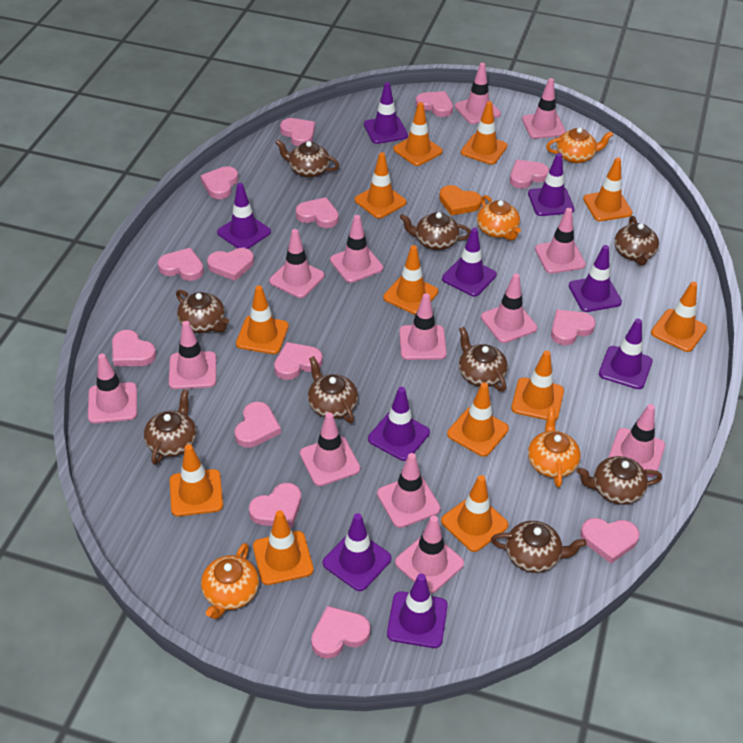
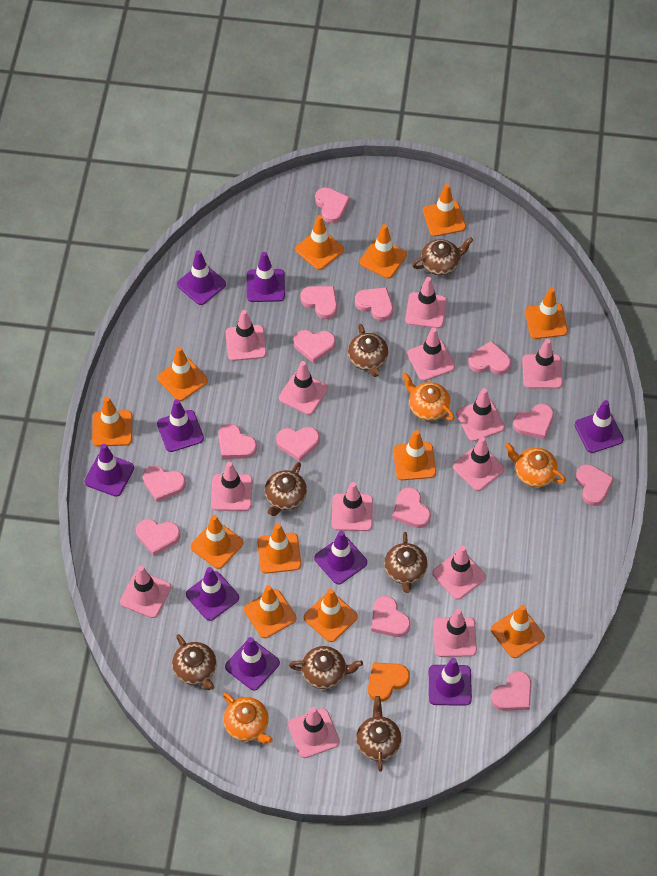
brown teapot: 9 -> 7
orange teapot: 4 -> 3

